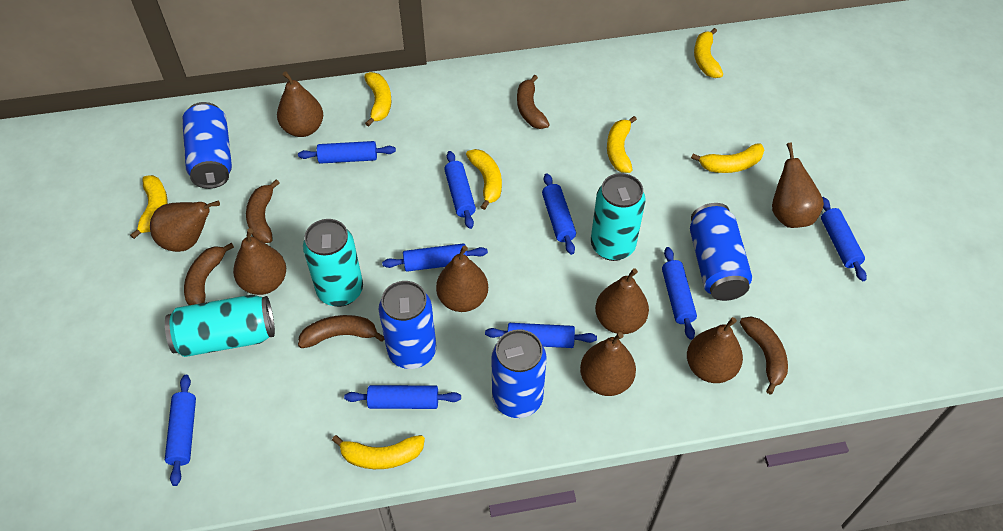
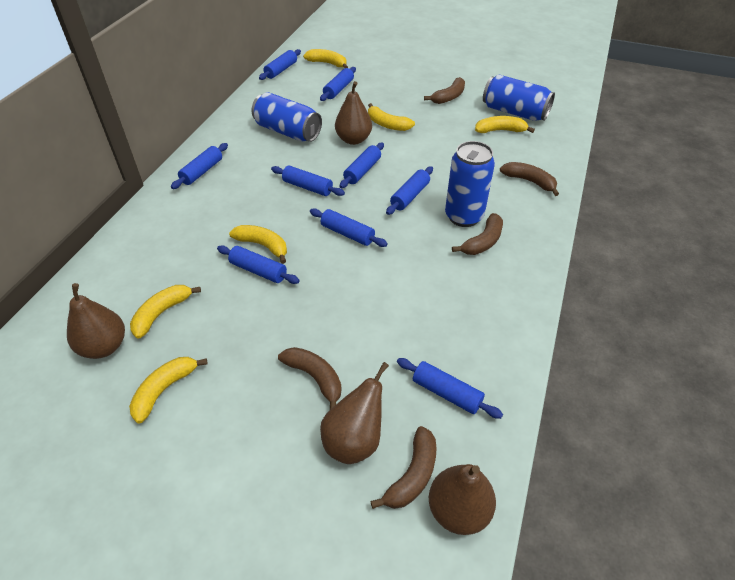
blue can: 4 -> 3
brown pear: 8 -> 4
turquoise can: 3 -> 0
yellow banana: 7 -> 6

